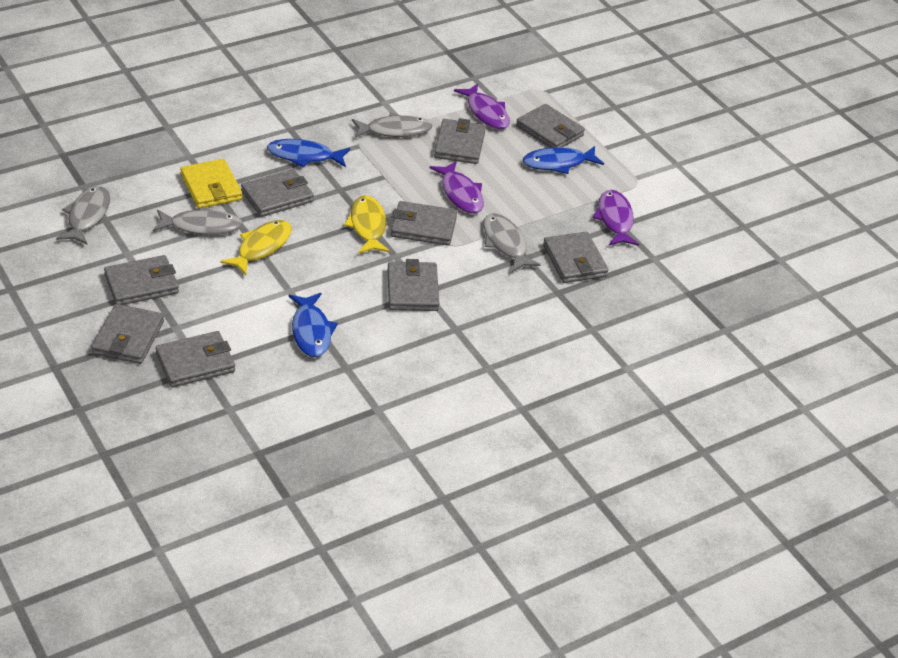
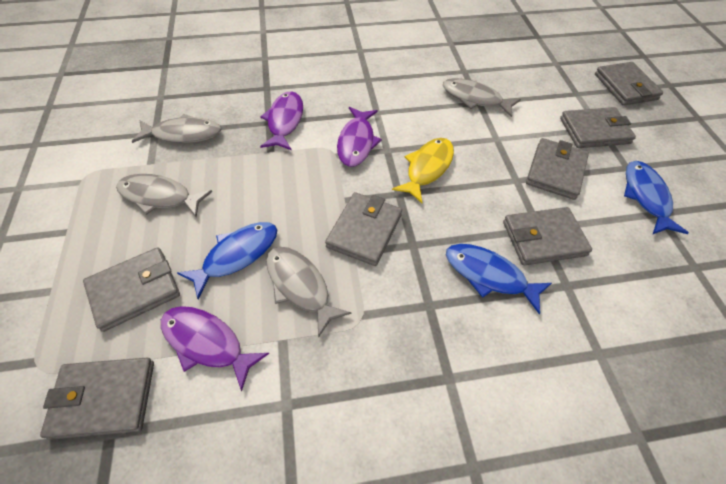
grey wallet: 9 -> 7
yellow fish: 2 -> 1
yellow wallet: 1 -> 0

